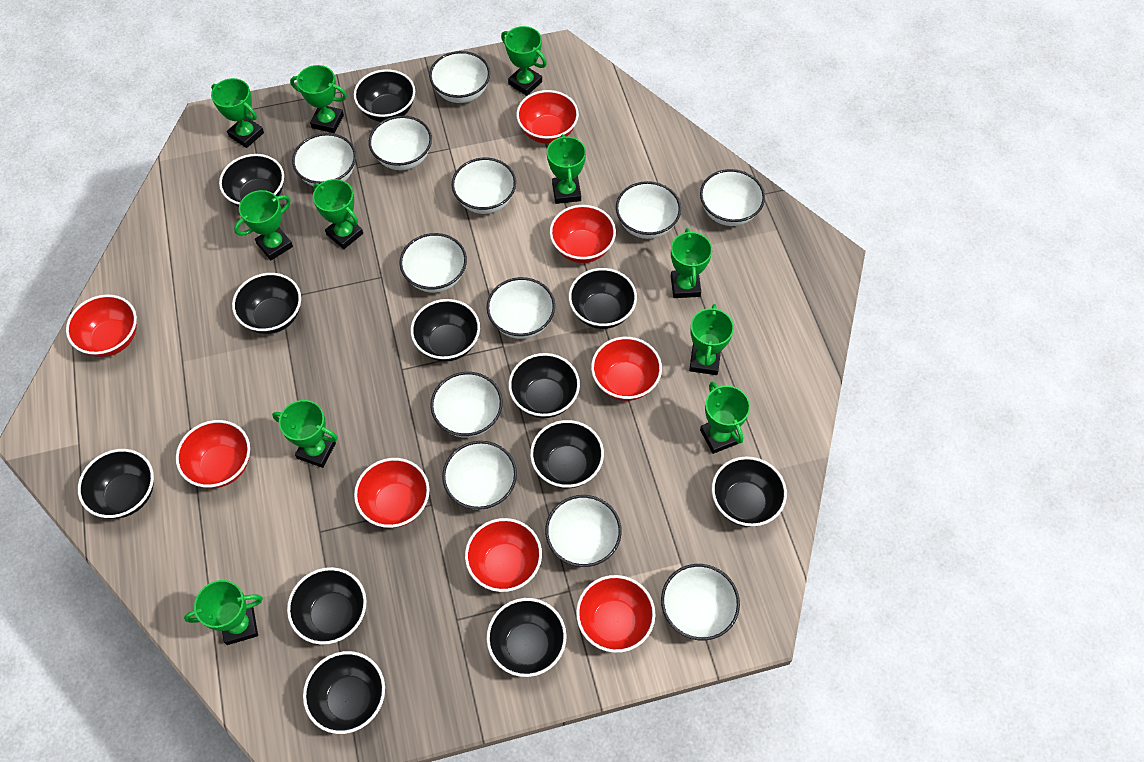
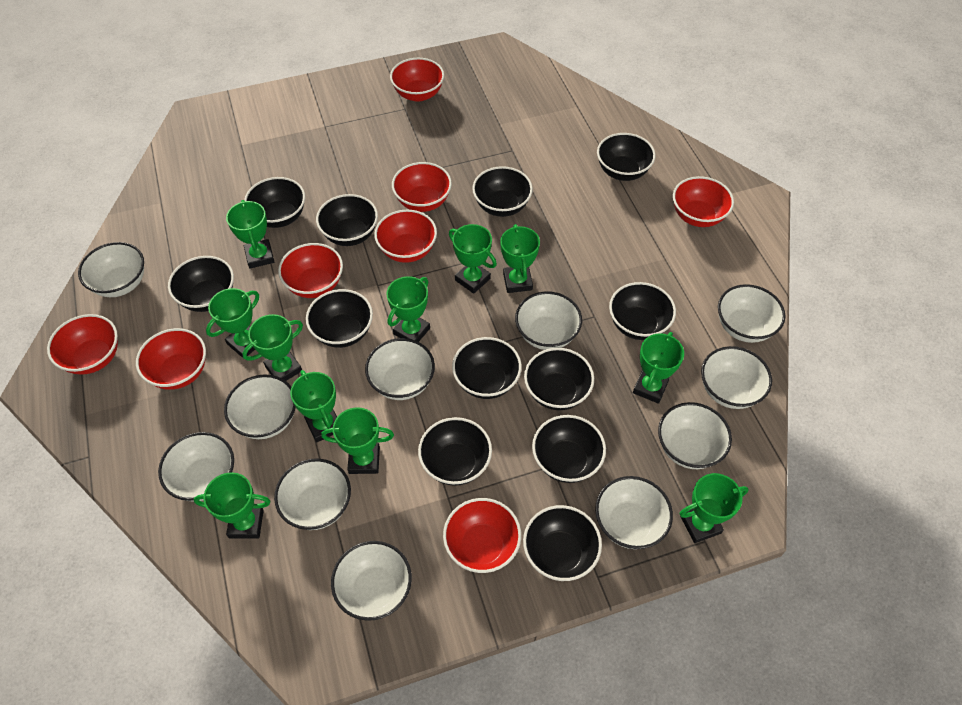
white bowl: 12 -> 11

